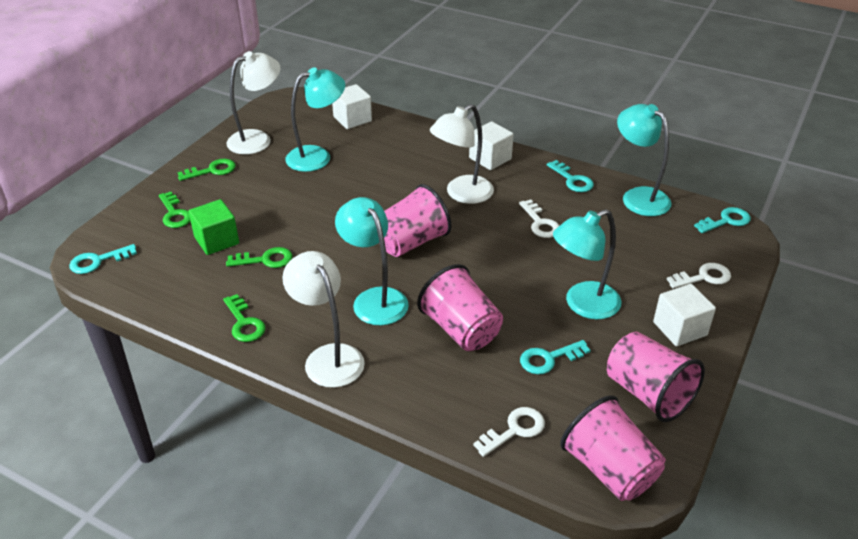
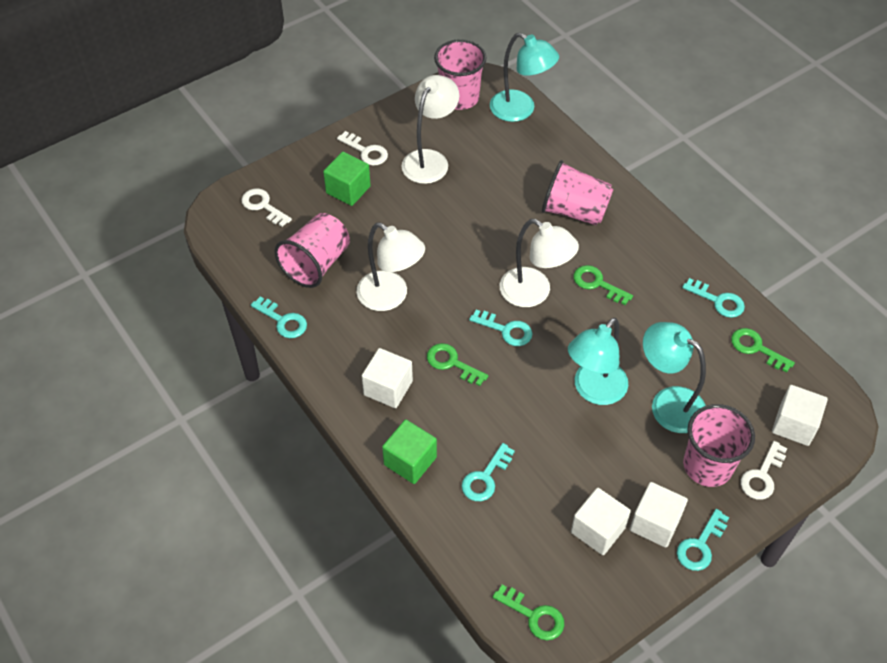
green cube: 1 -> 2
turquoise key: 4 -> 5
turquoise lamp: 4 -> 3
white cube: 3 -> 4

